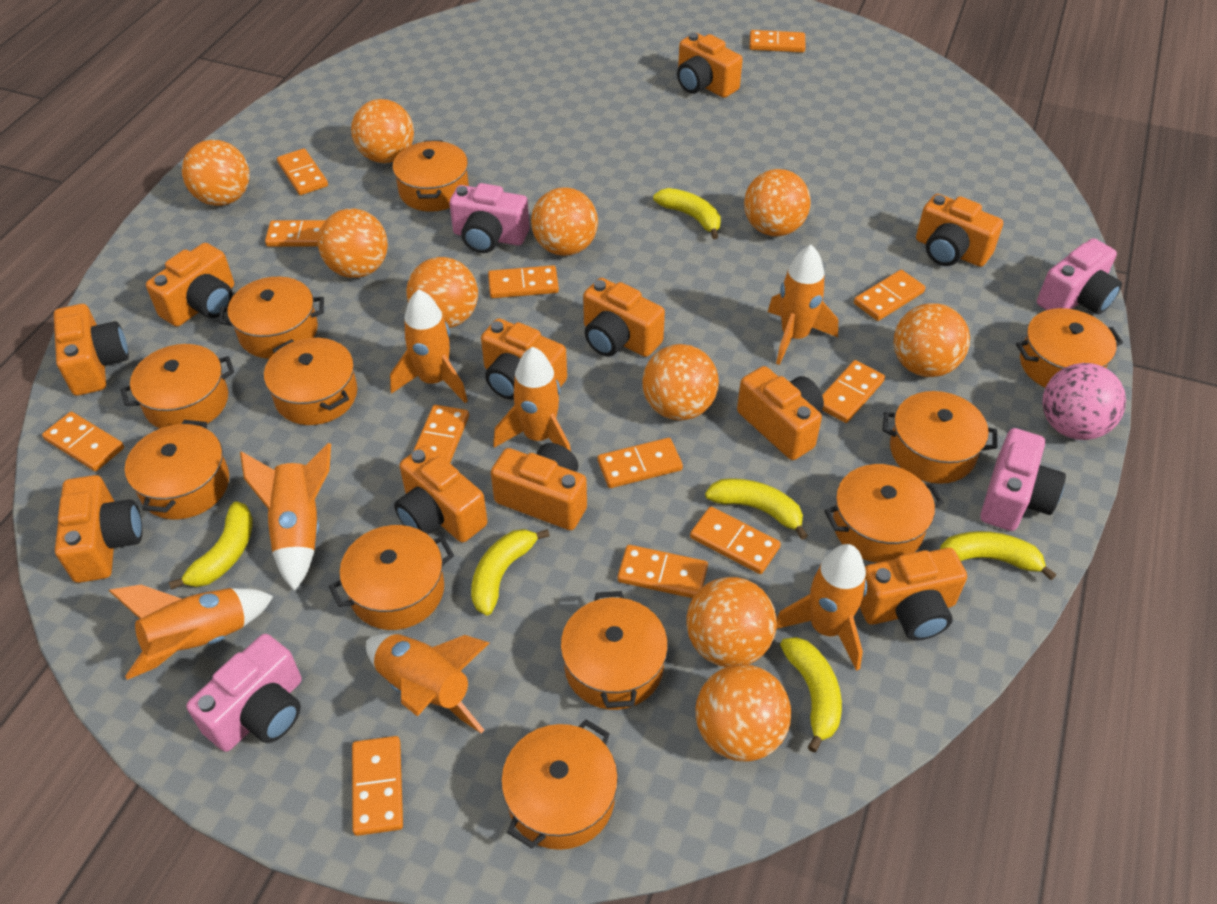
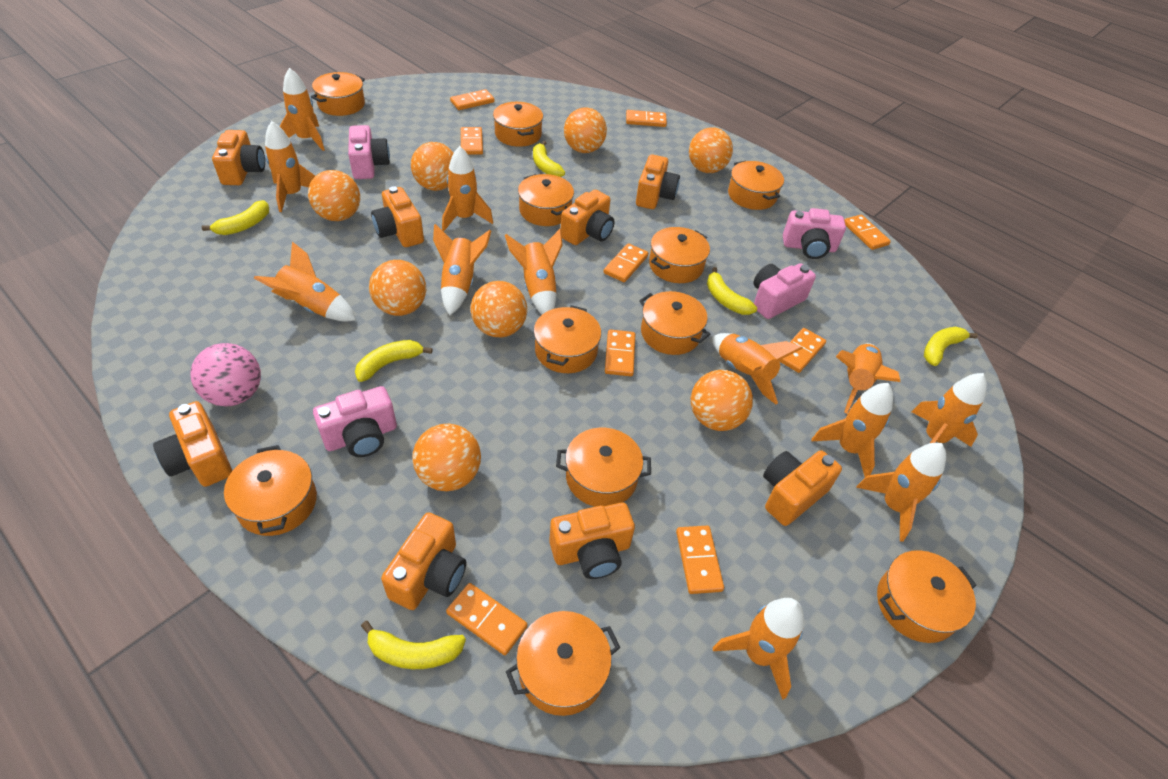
orange ball: 10 -> 8
orange camera: 11 -> 8
orange domino: 12 -> 9
orange rocket: 7 -> 12

